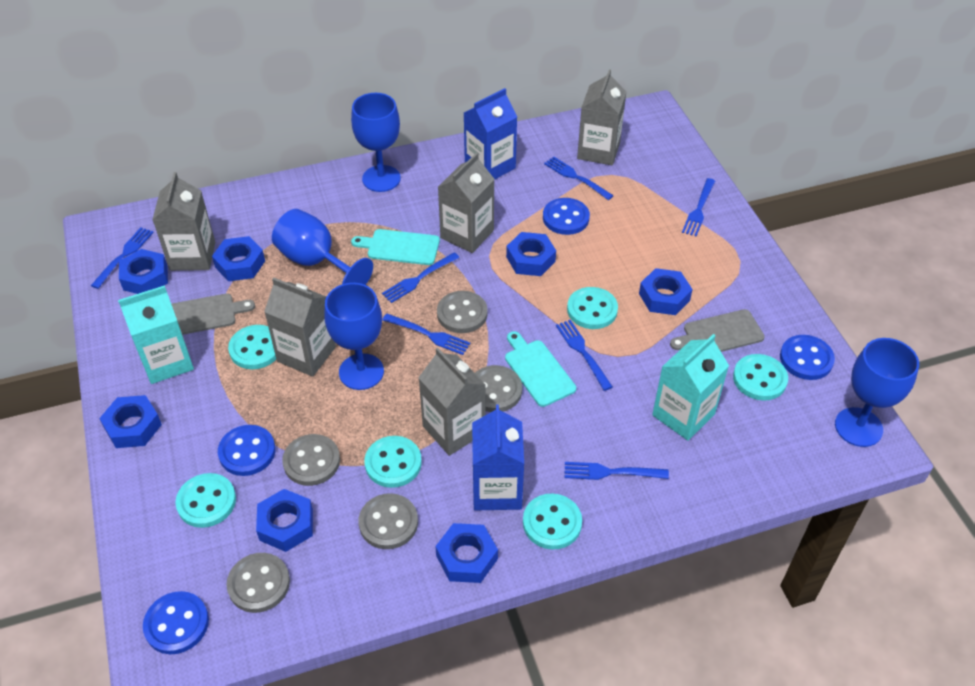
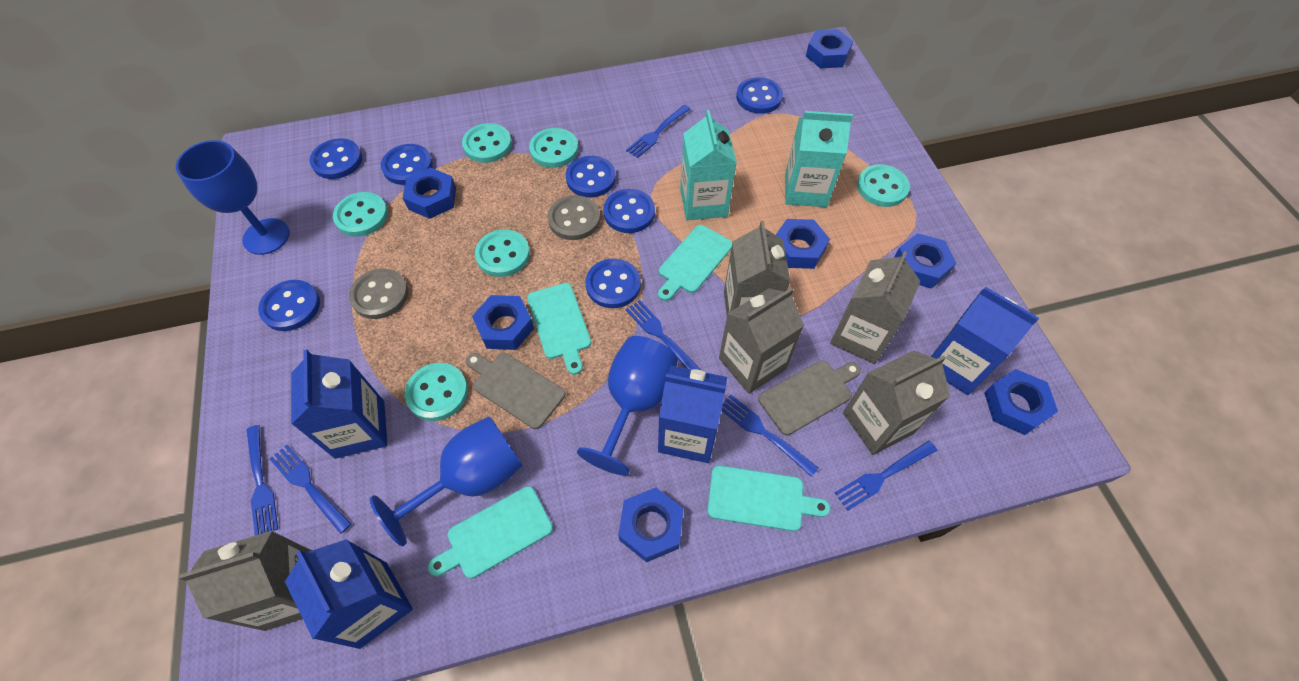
blue button: 4 -> 7
blue carton: 2 -> 4
blue fork: 7 -> 6
blue goblet: 4 -> 3
grey button: 5 -> 2
turquoise cutting board: 2 -> 4

